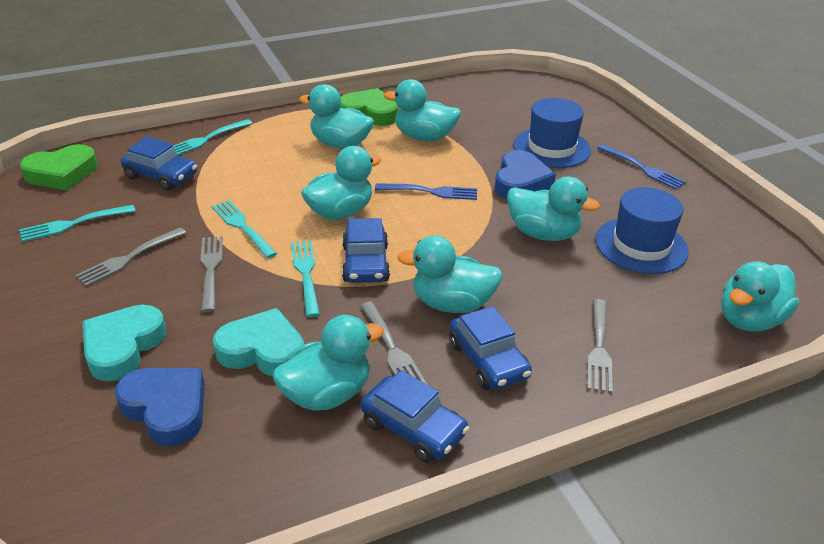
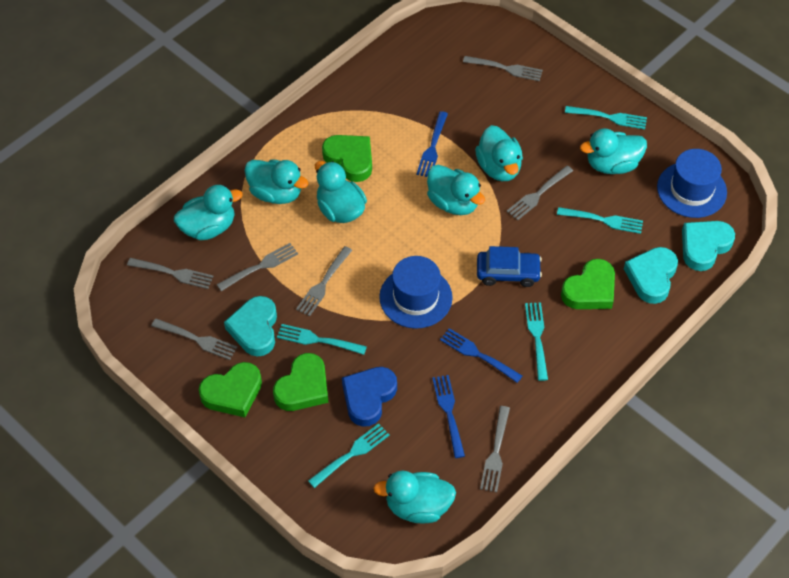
blue car: 4 -> 1
blue fork: 2 -> 3
blue heart: 2 -> 1
green heart: 2 -> 4
grey fork: 4 -> 7
turquoise fork: 4 -> 5
turquoise heart: 2 -> 3

